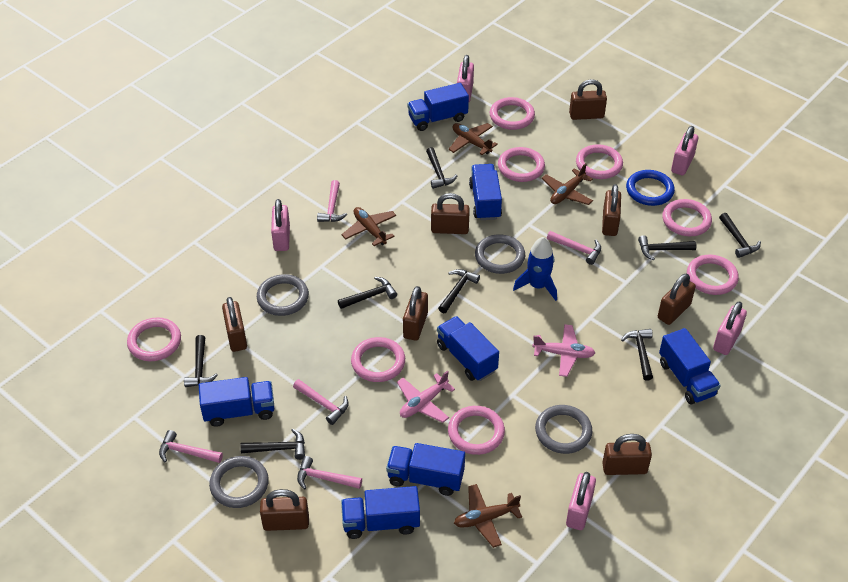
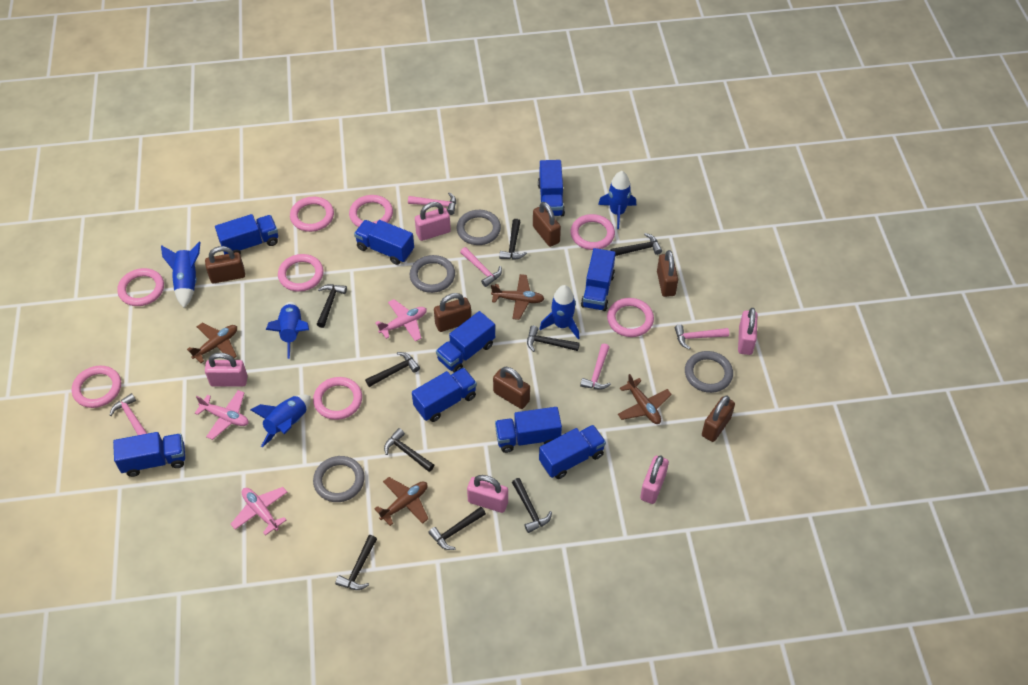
black hammer: 8 -> 9
blue ring: 1 -> 0
blue rocket: 1 -> 5
blue truck: 7 -> 9
brown padlock: 8 -> 6
pink plane: 2 -> 3

